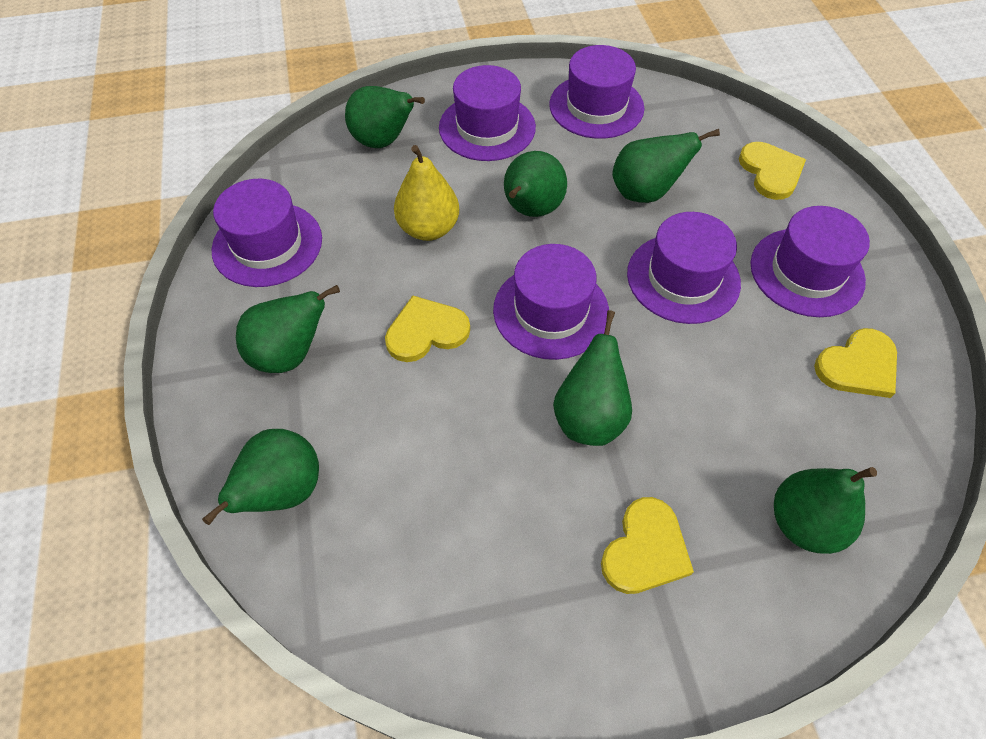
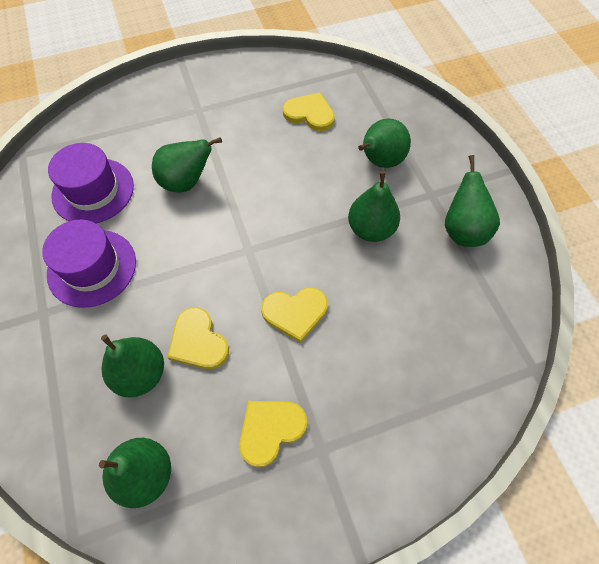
green pear: 7 -> 6
purple hat: 6 -> 2
yellow pear: 1 -> 0

